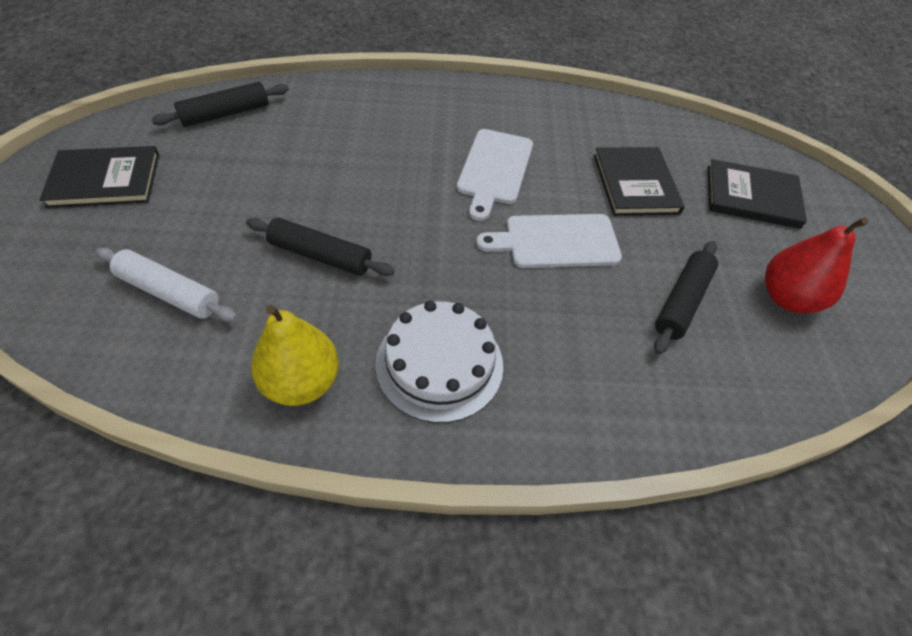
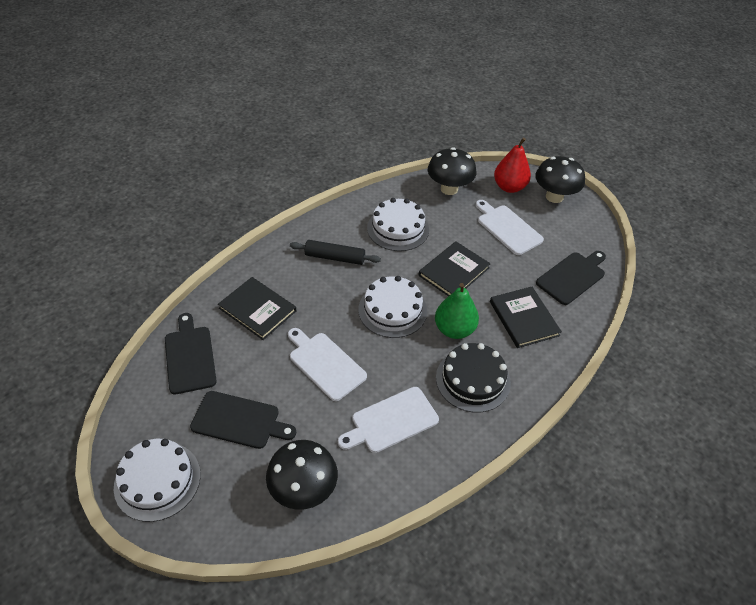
black cake: 0 -> 1
black cutting board: 0 -> 3
black mushroom: 0 -> 3
black rolling pin: 3 -> 1
green pear: 0 -> 1
white cake: 1 -> 3
white cutting board: 2 -> 3
white rolling pin: 1 -> 0
yellow pear: 1 -> 0

